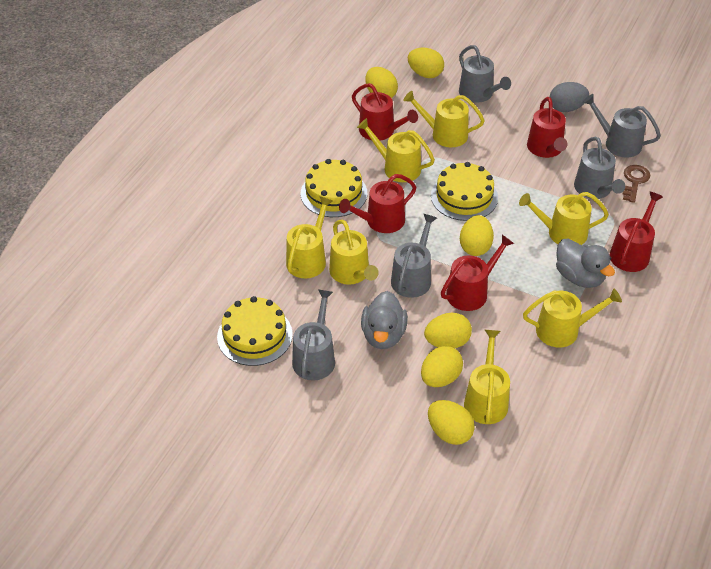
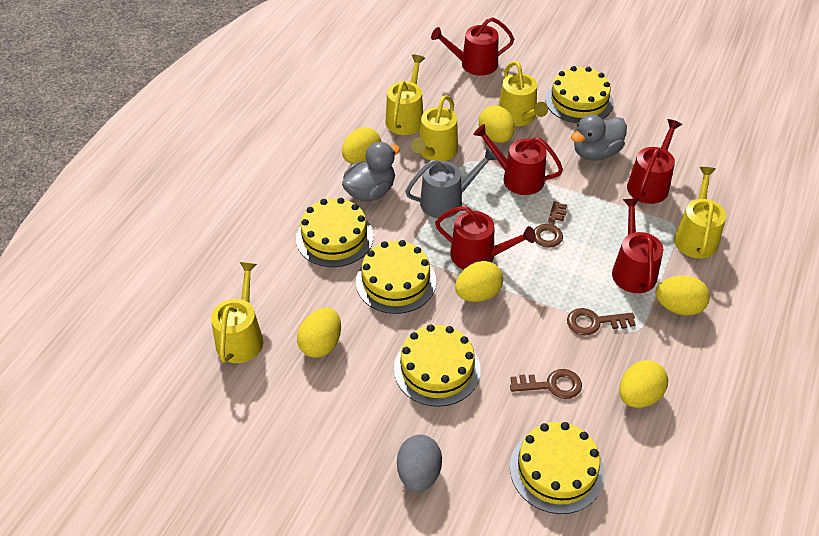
brown key: 1 -> 3
grey watering can: 5 -> 1
yellow cake: 3 -> 5
yellow watering can: 7 -> 5

